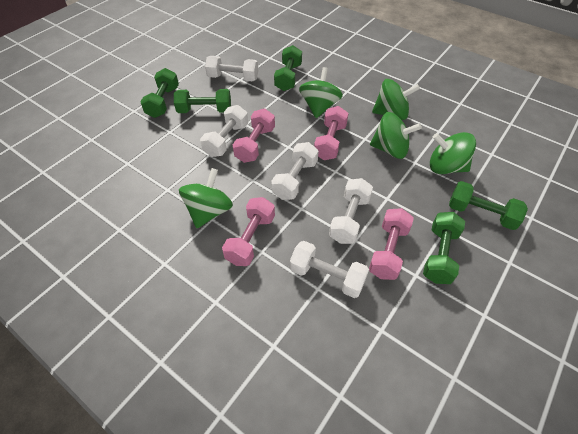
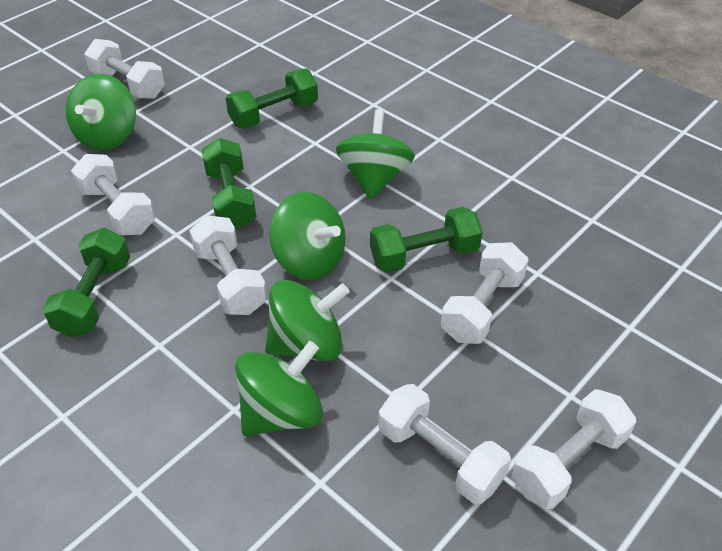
green dumbbell: 5 -> 4
pink dumbbell: 4 -> 0
white dumbbell: 5 -> 6

